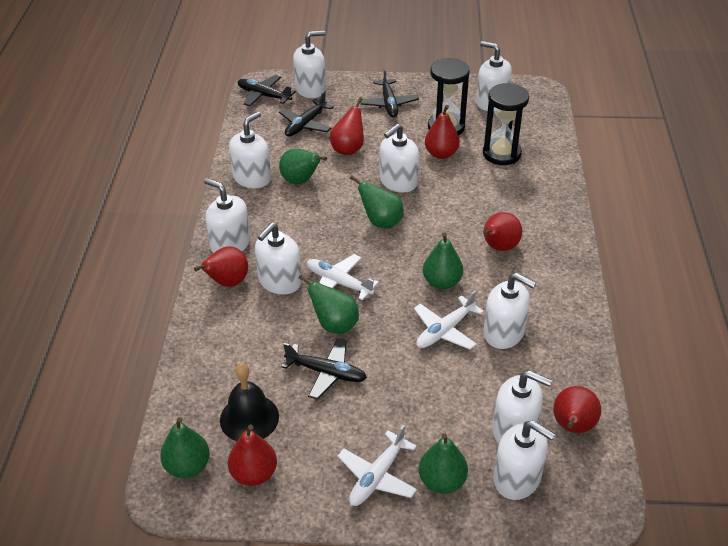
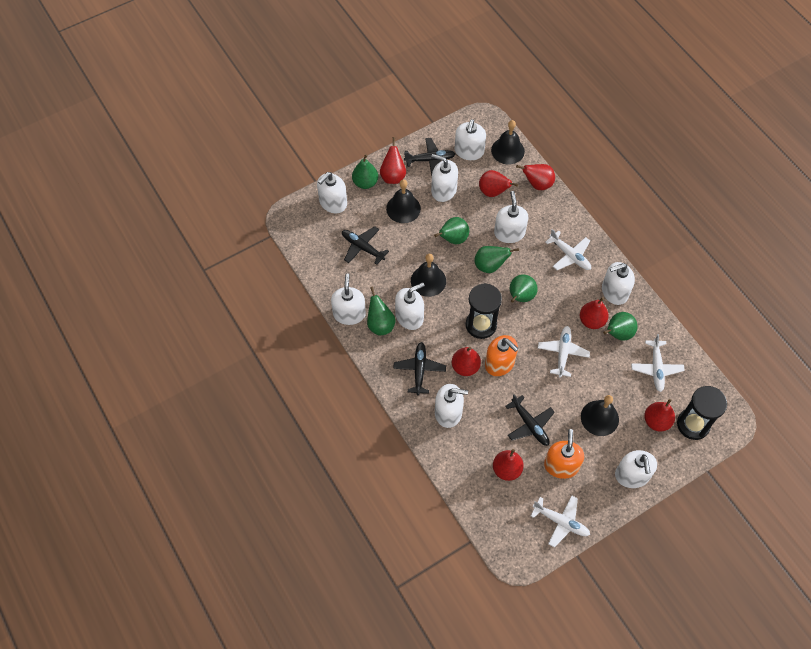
black bell: 1 -> 4
orange soap dispenser: 0 -> 2
red pear: 6 -> 7
white plane: 3 -> 4

